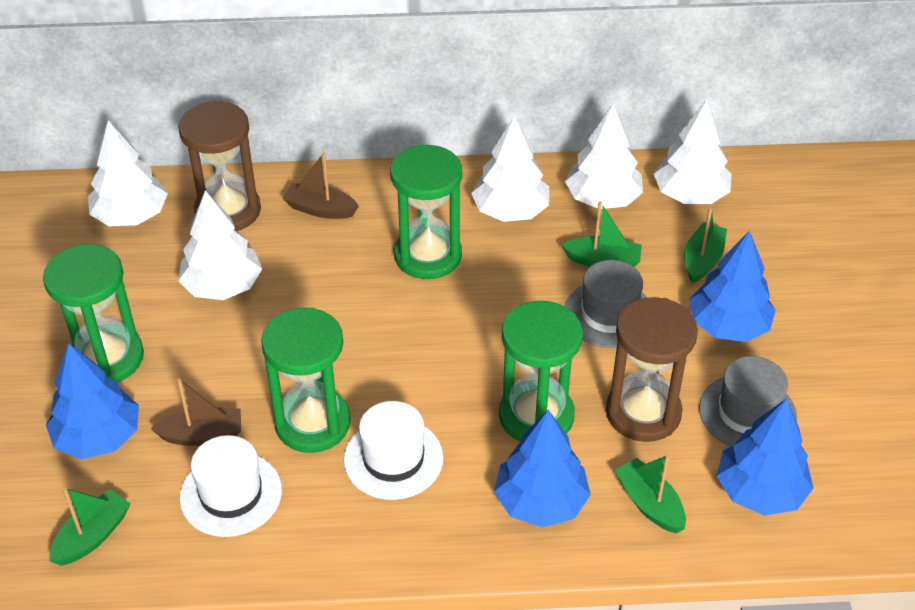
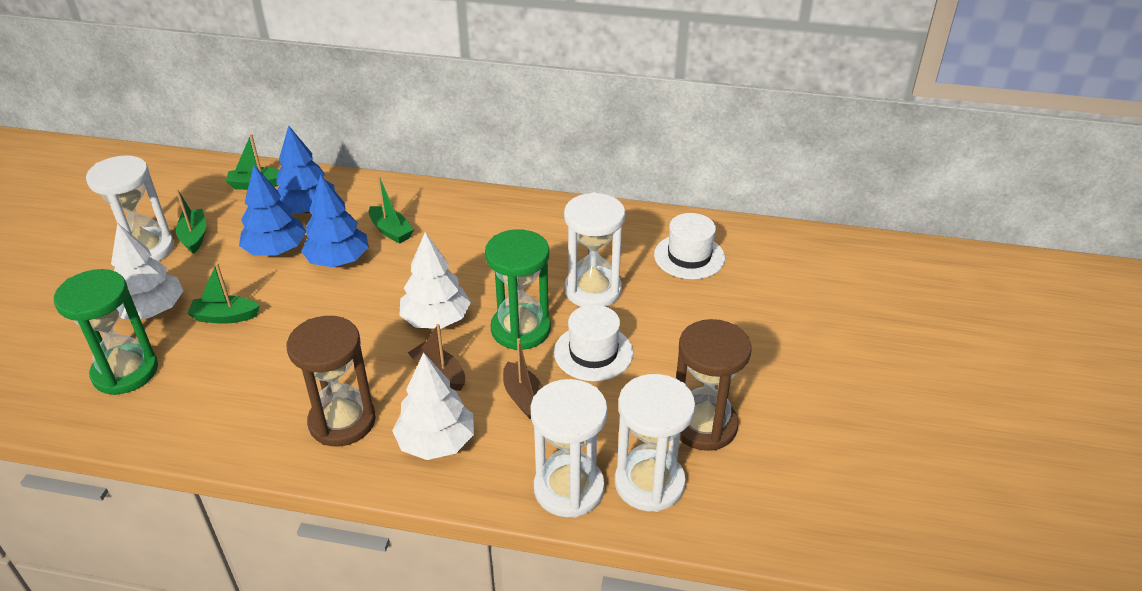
blue tree: 4 -> 3
green hourglass: 4 -> 2
grey hat: 2 -> 0
white hourglass: 0 -> 4
white tree: 5 -> 3

